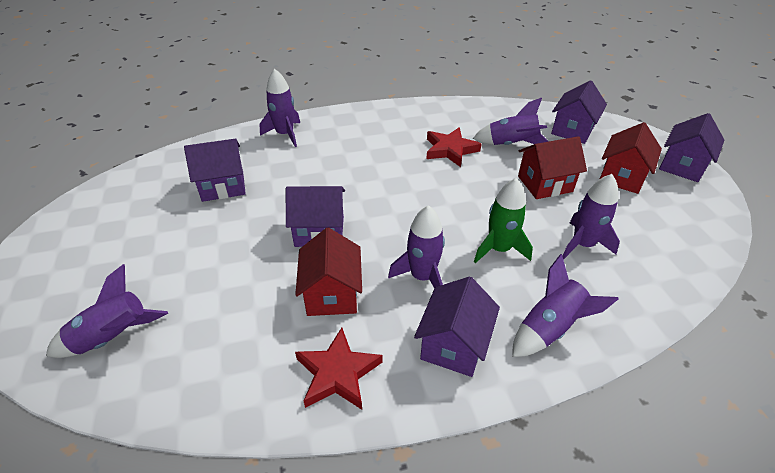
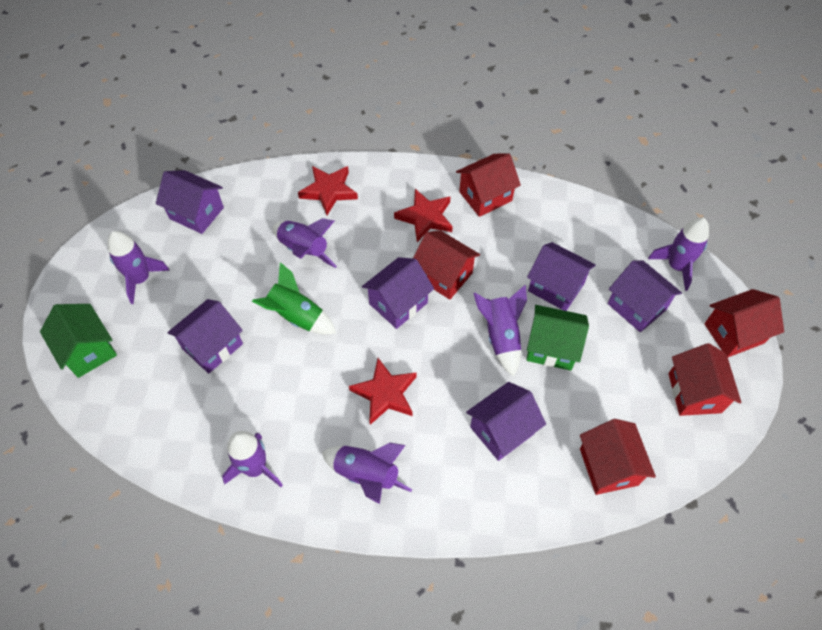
green house: 0 -> 2
purple house: 5 -> 6
red house: 3 -> 5
red star: 2 -> 3

